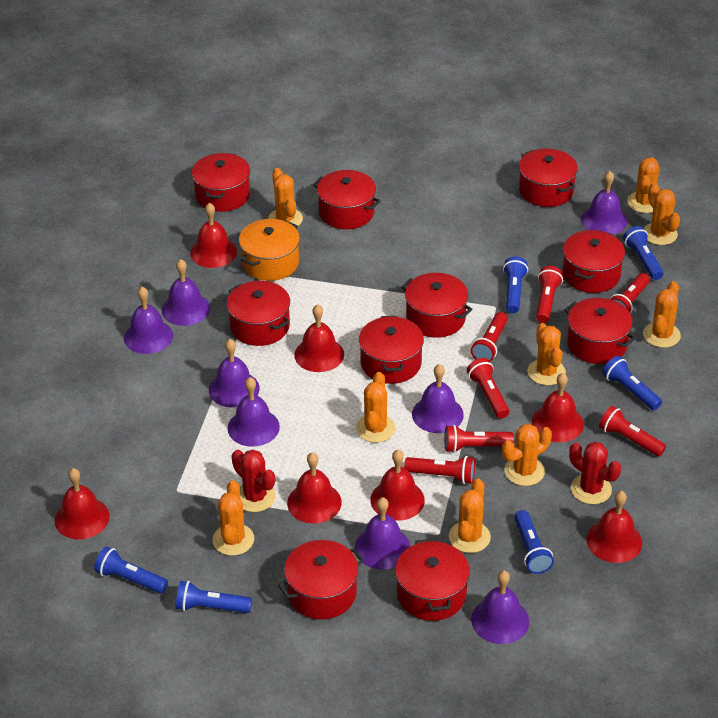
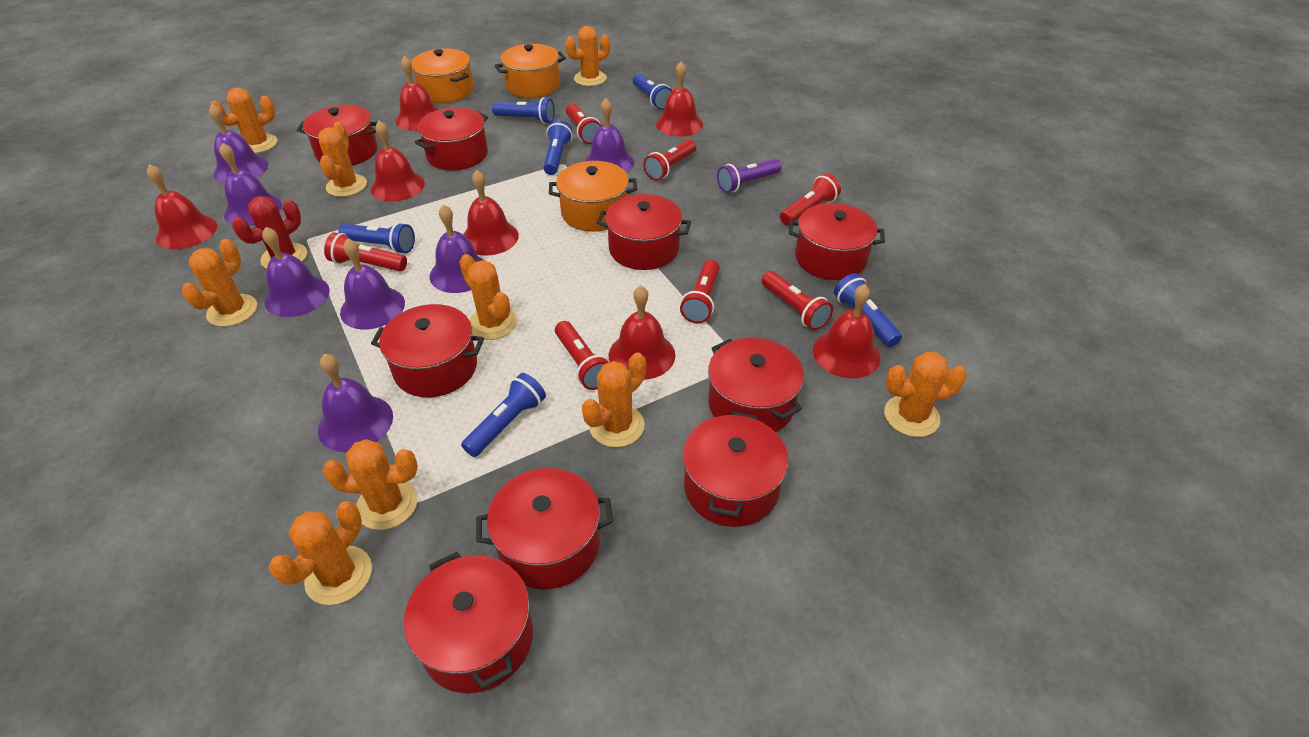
orange pot: 1 -> 3
purple bell: 8 -> 7
purple flashlight: 0 -> 1
red cactus: 2 -> 1
red pot: 10 -> 9

